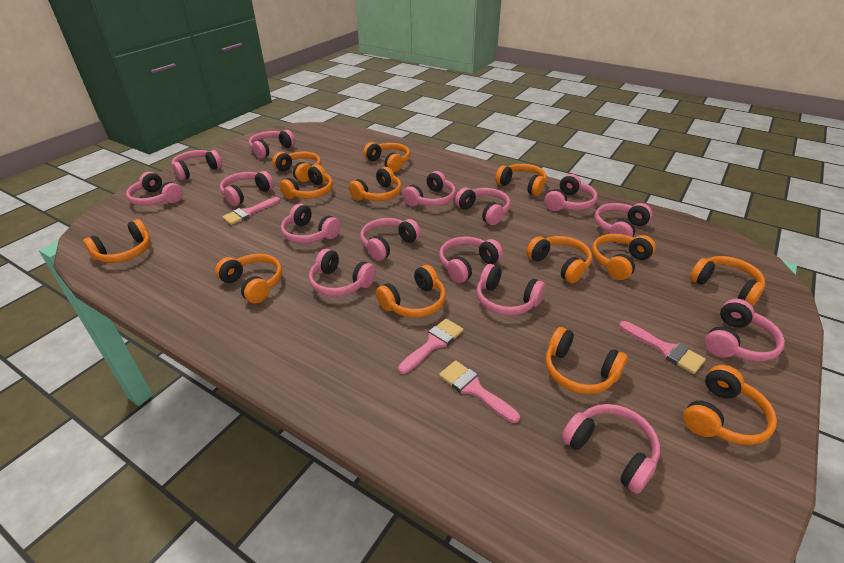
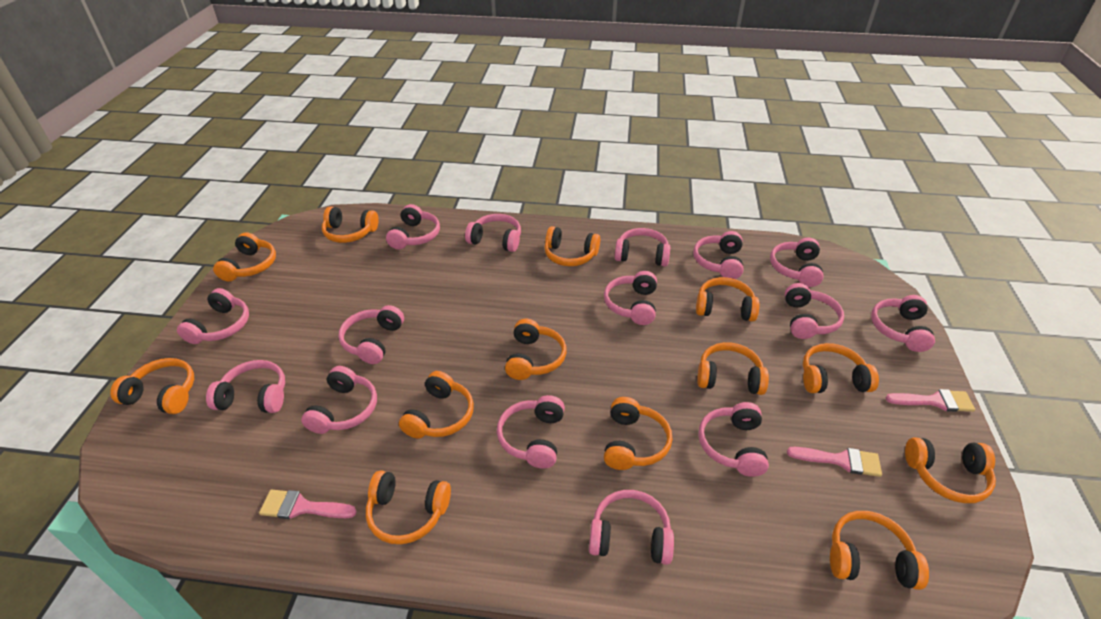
pink brush: 4 -> 3

